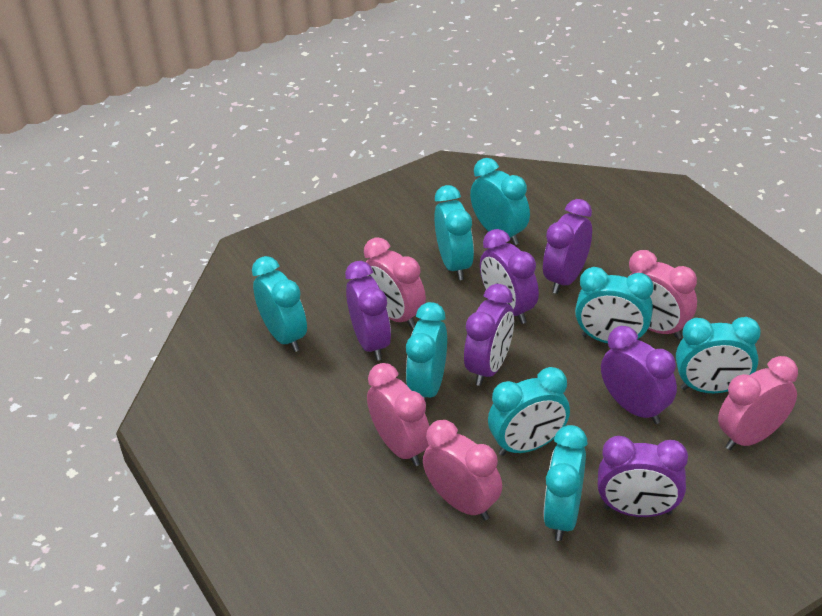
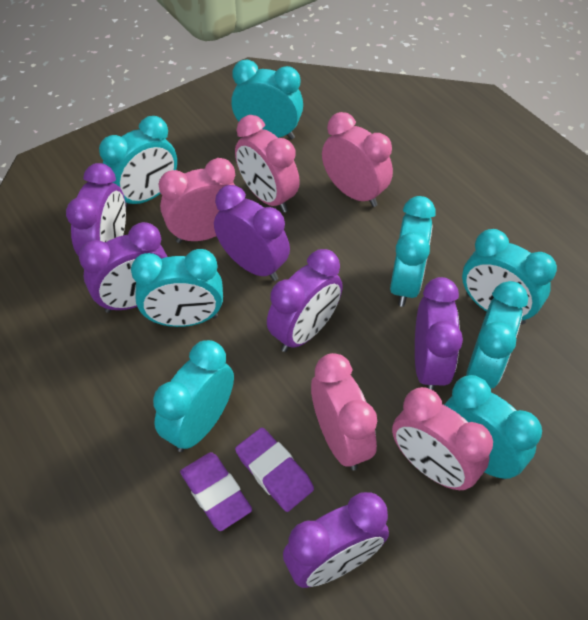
purple eraser: 0 -> 2

